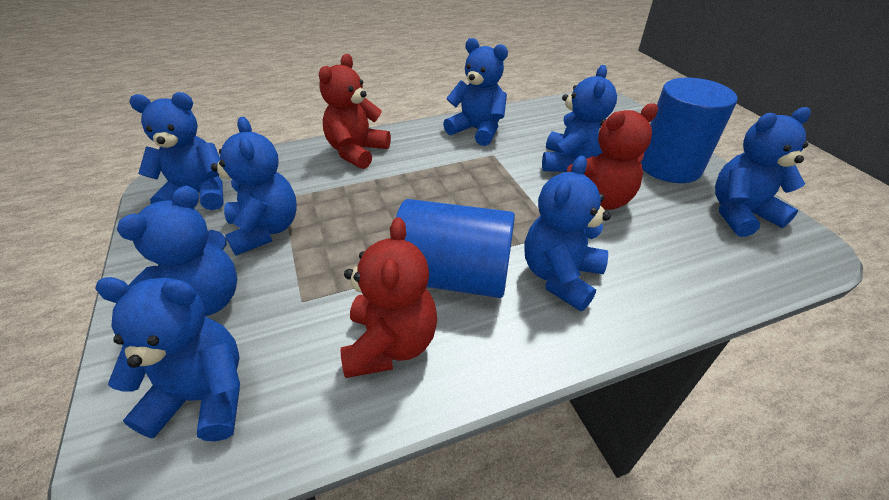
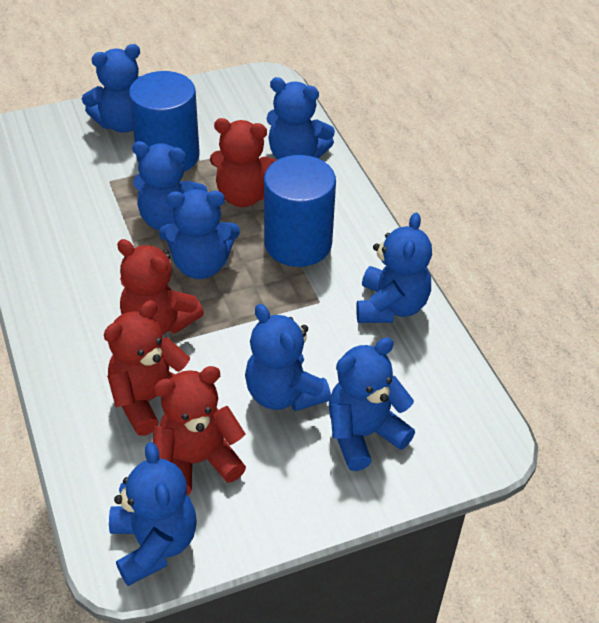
red teddy bear: 3 -> 4

